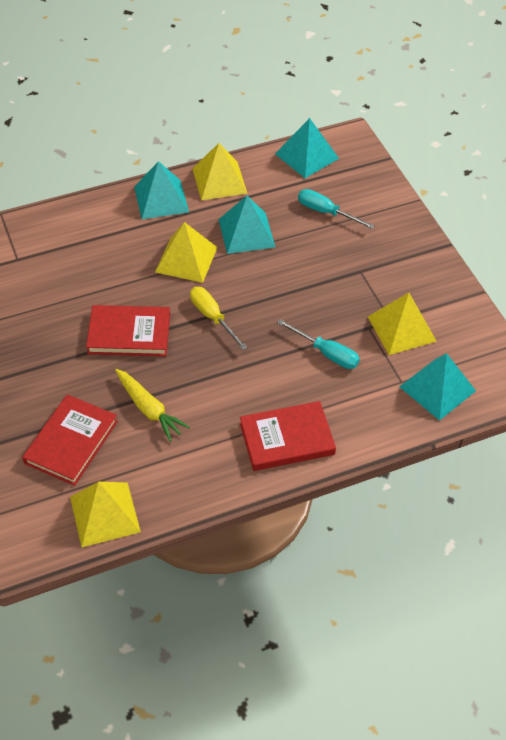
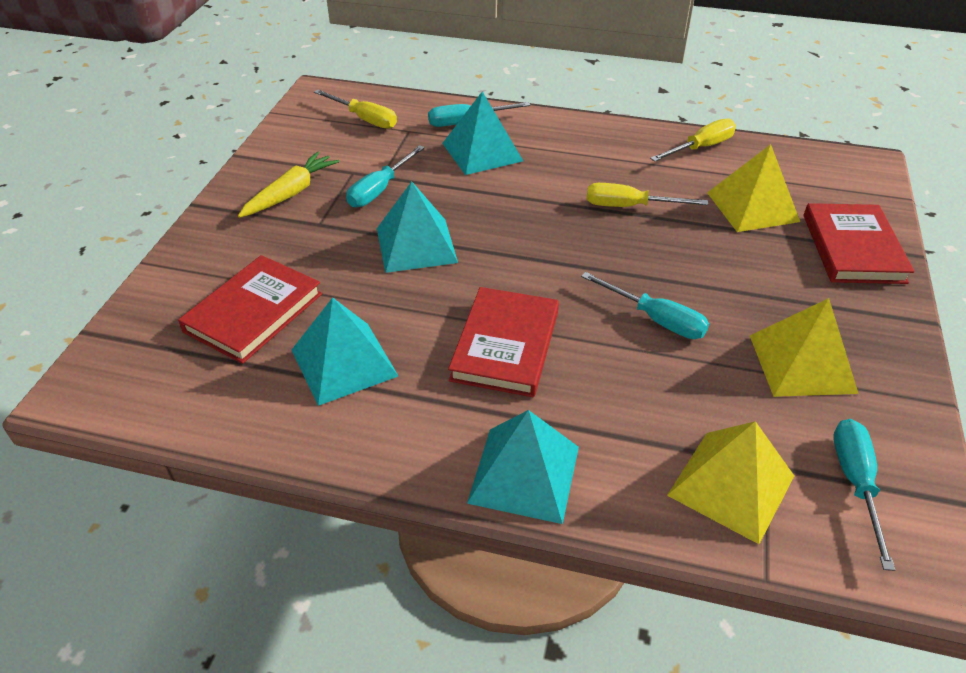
turquoise screwdriver: 2 -> 4
yellow pyramid: 4 -> 3
yellow screwdriver: 1 -> 3

